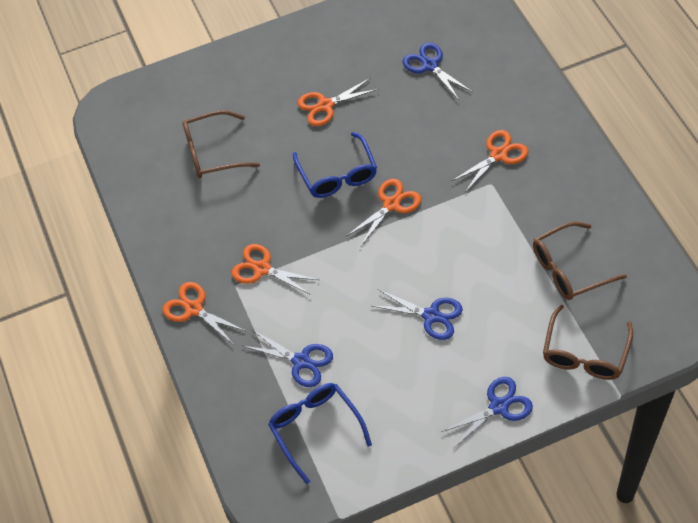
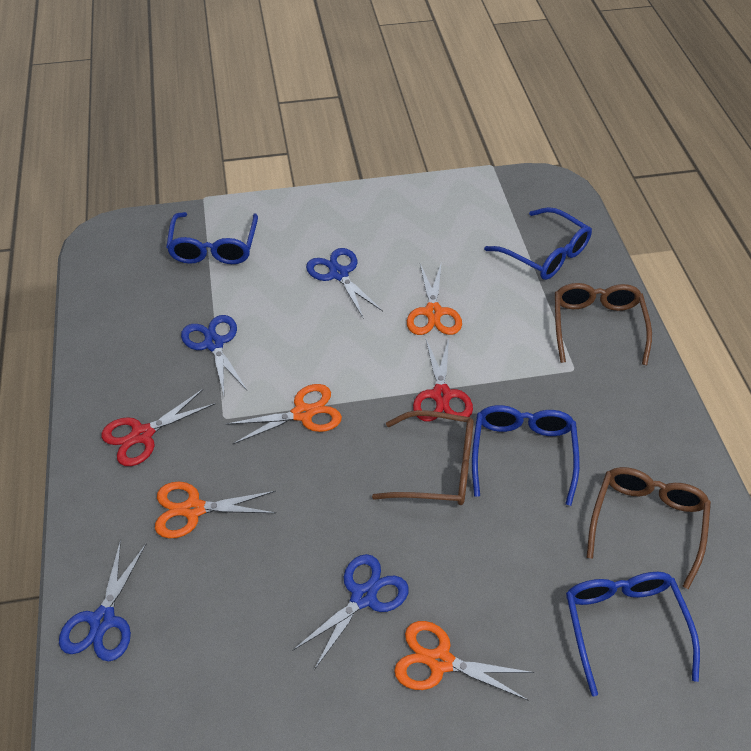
blue glasses: 2 -> 4
orange scissors: 5 -> 4
red scissors: 0 -> 2

